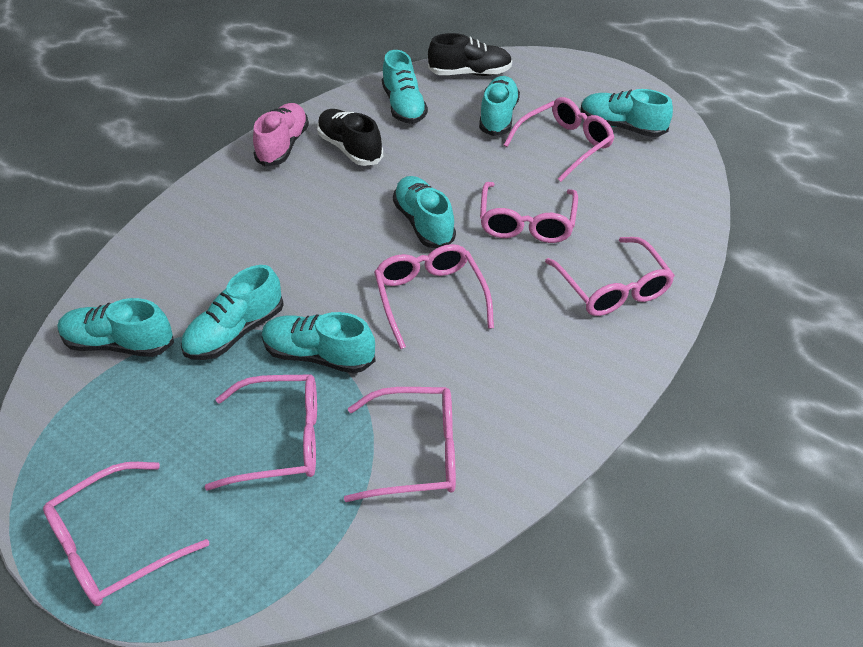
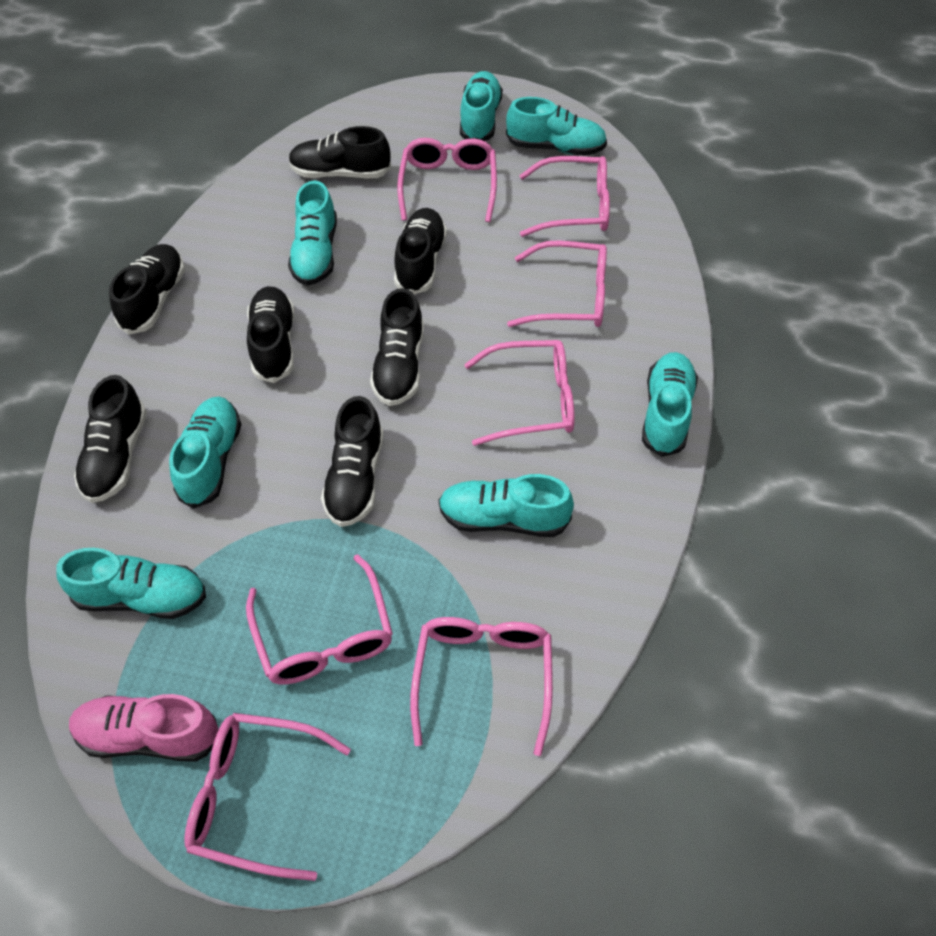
black shoe: 2 -> 7

